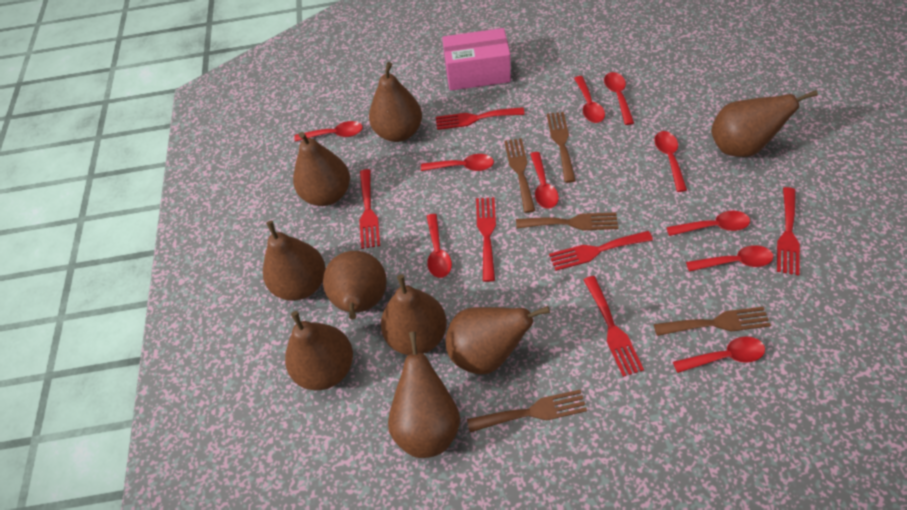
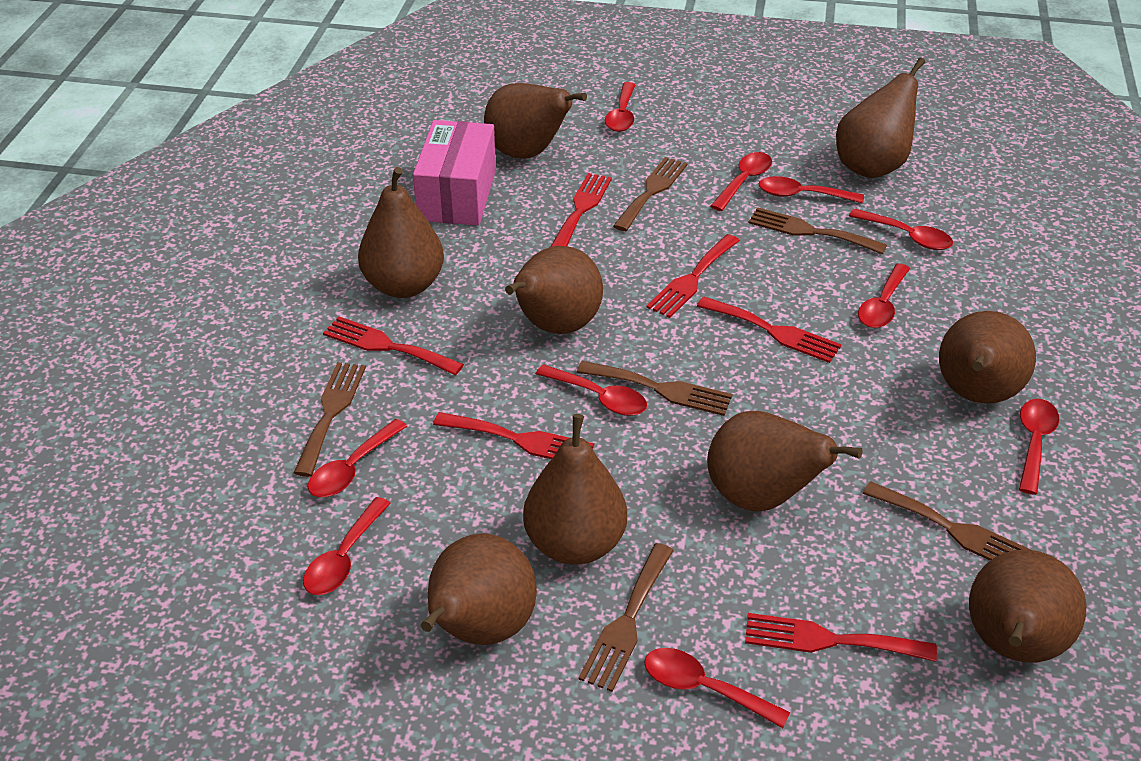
brown fork: 5 -> 6

